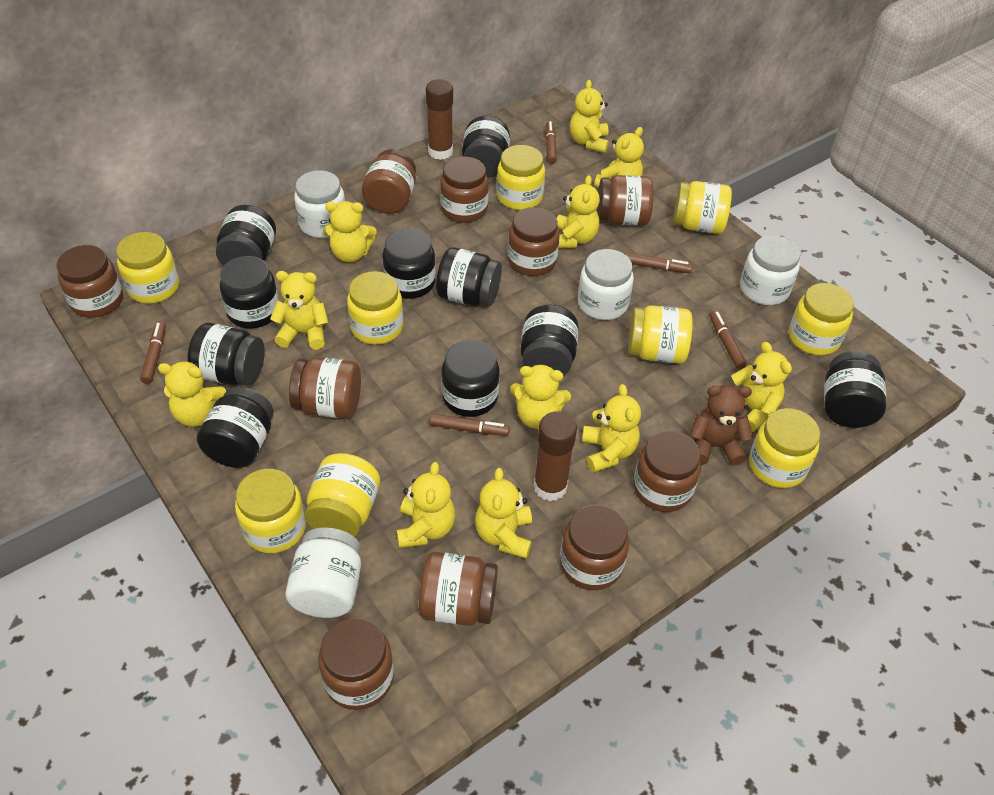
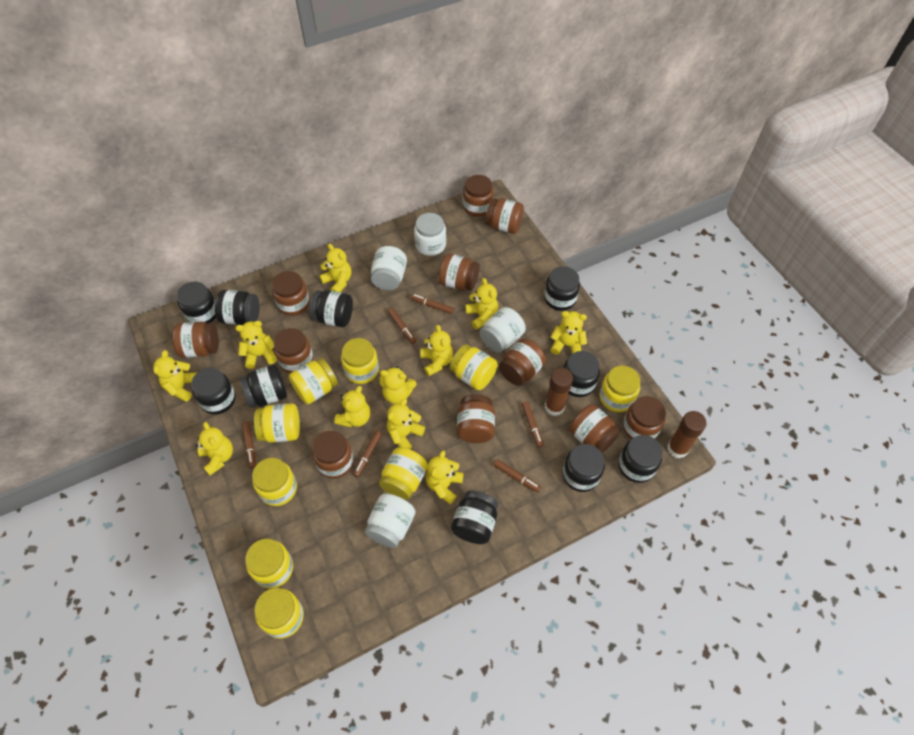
brown jar: 10 -> 11
brown marker: 5 -> 6
brown teddy bear: 1 -> 0

